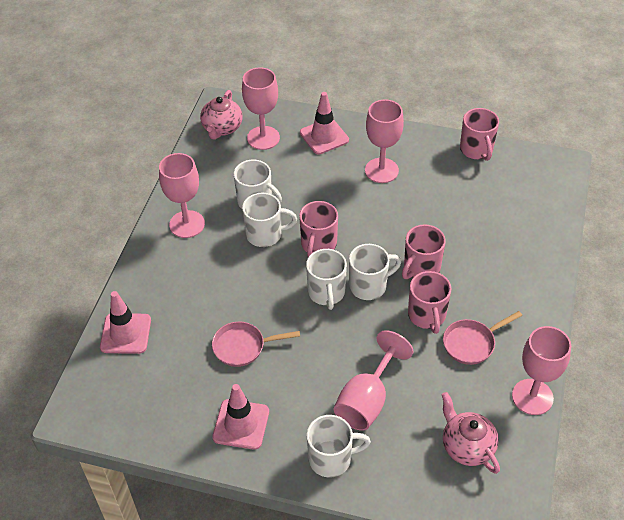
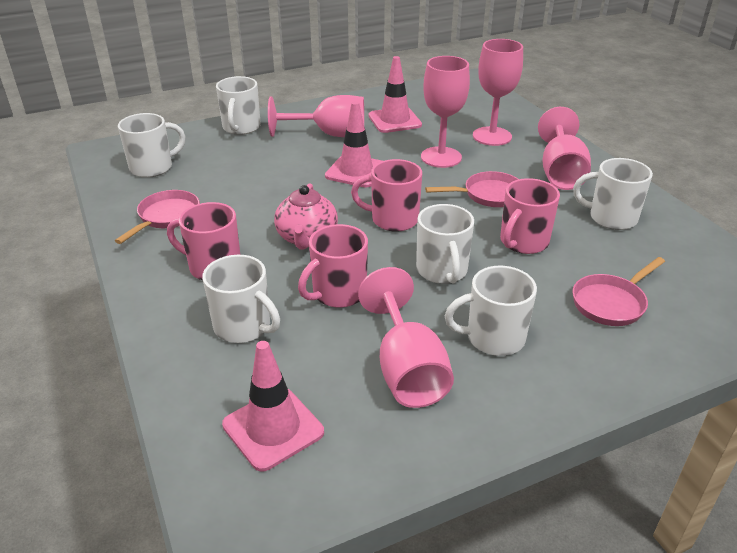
pink pan: 2 -> 3
pink teapot: 2 -> 1
white mug: 5 -> 6

